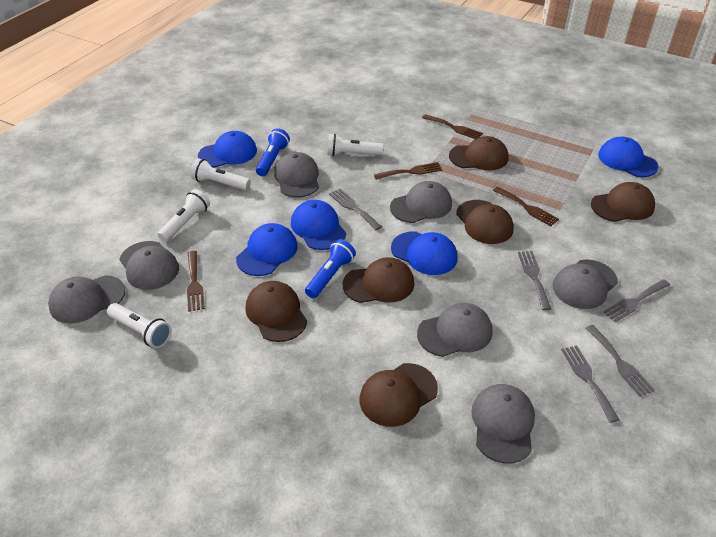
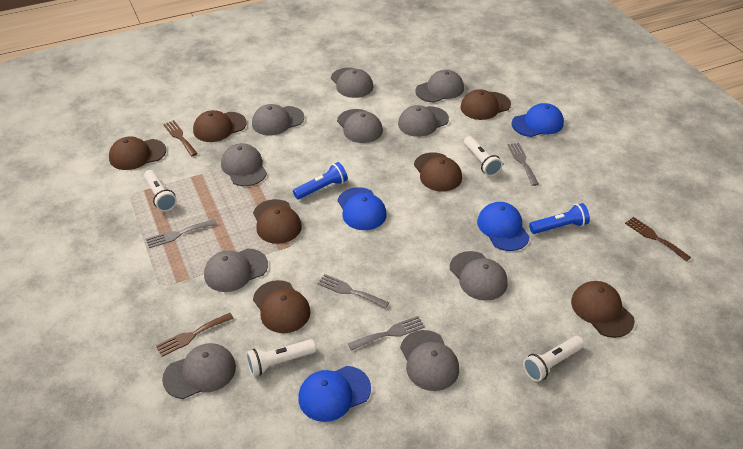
blue cap: 5 -> 4
brown cap: 6 -> 7
brown fork: 4 -> 3
grey cap: 7 -> 10
grey fork: 5 -> 4

